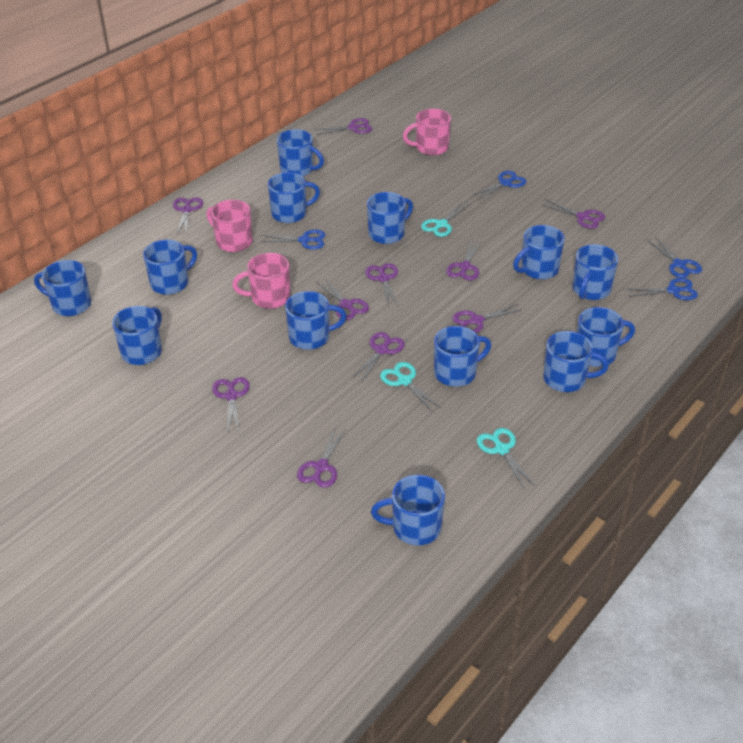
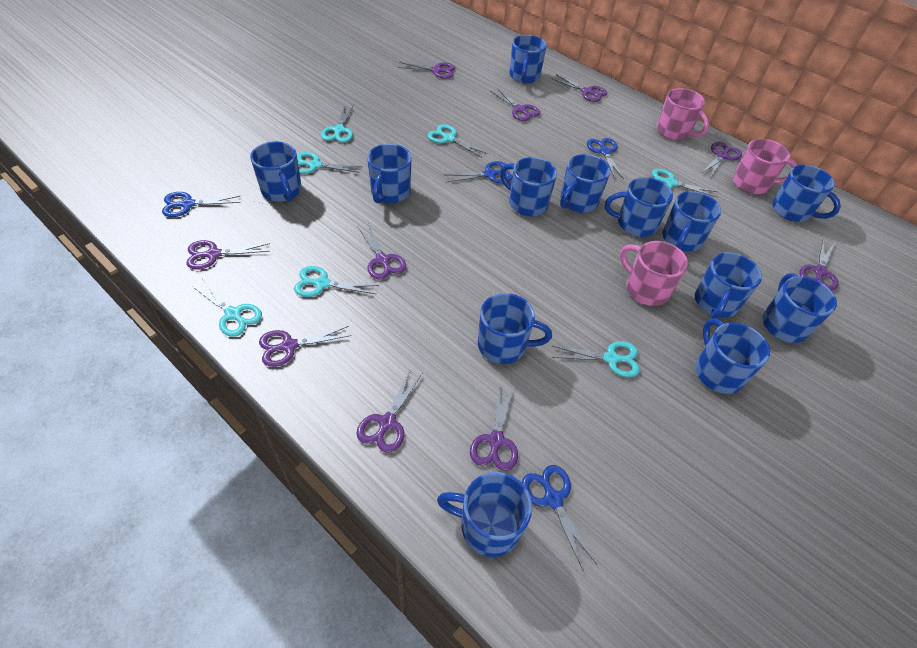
turquoise scissors: 3 -> 7

